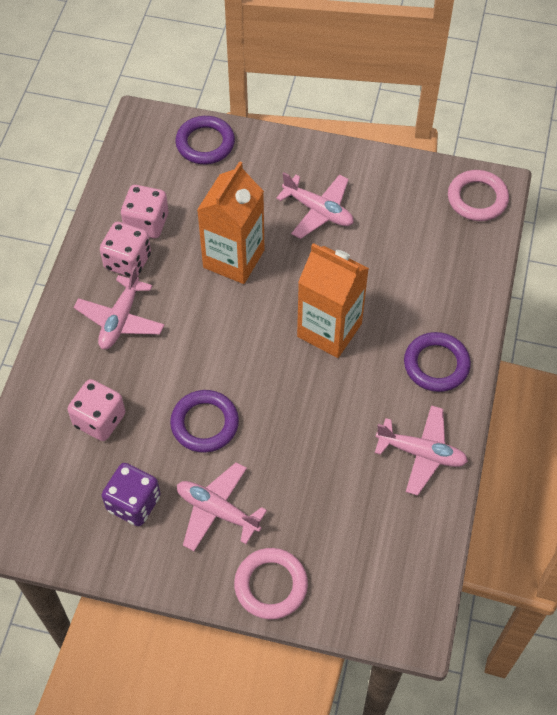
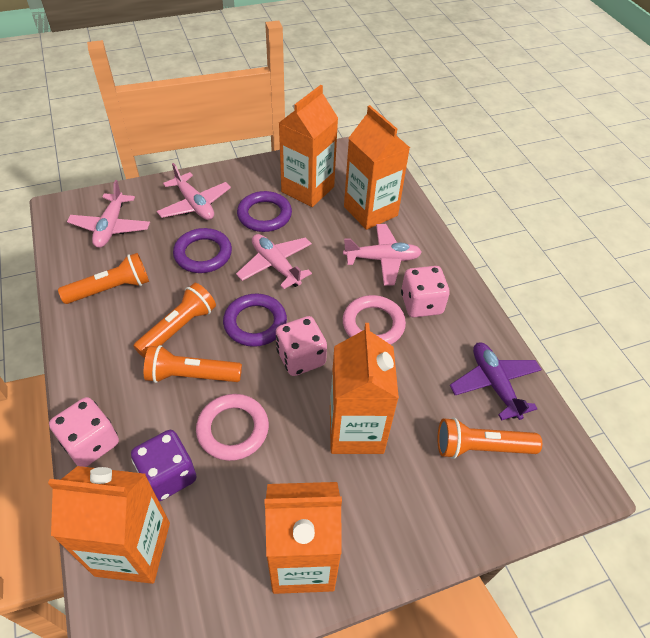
orange carton: 2 -> 5
orange flashlight: 0 -> 4
purple plane: 0 -> 1

